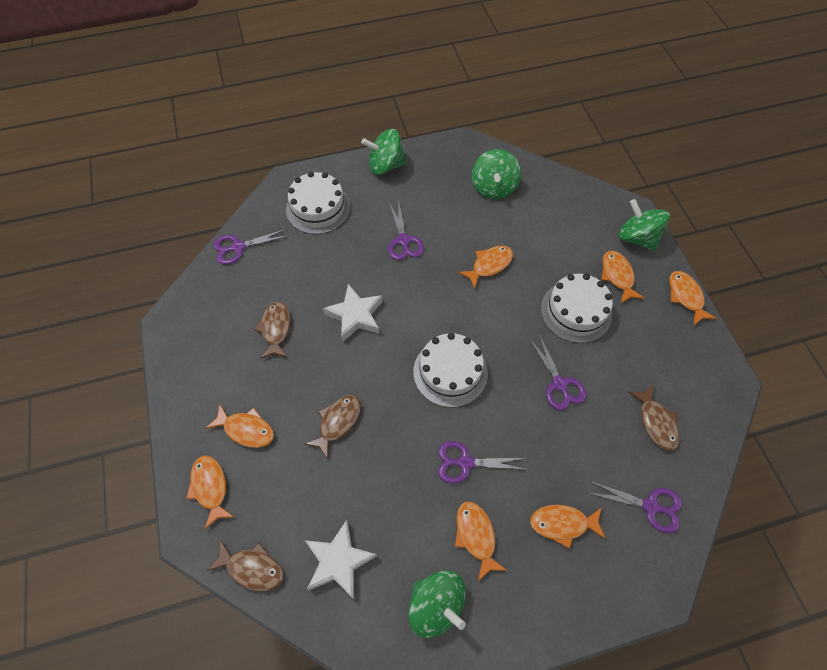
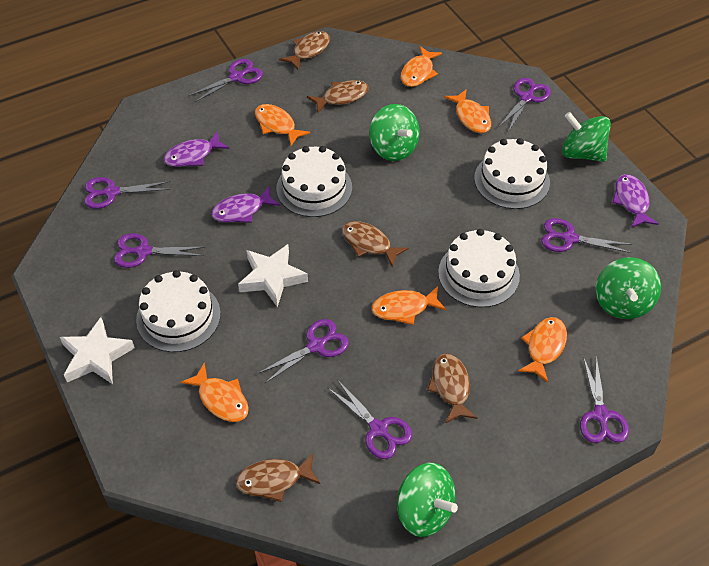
brown fish: 4 -> 5
orange fish: 7 -> 6
purple fish: 0 -> 3
purple scissors: 5 -> 8
white cake: 3 -> 4

